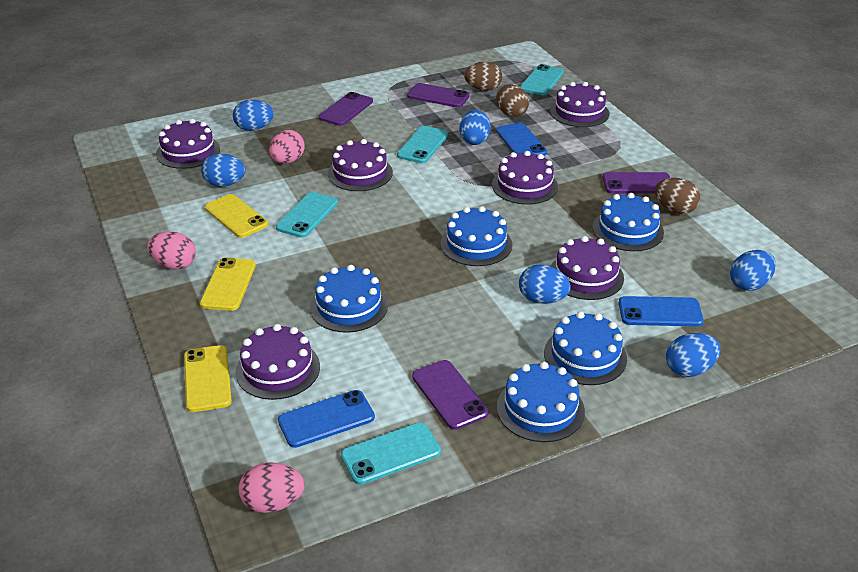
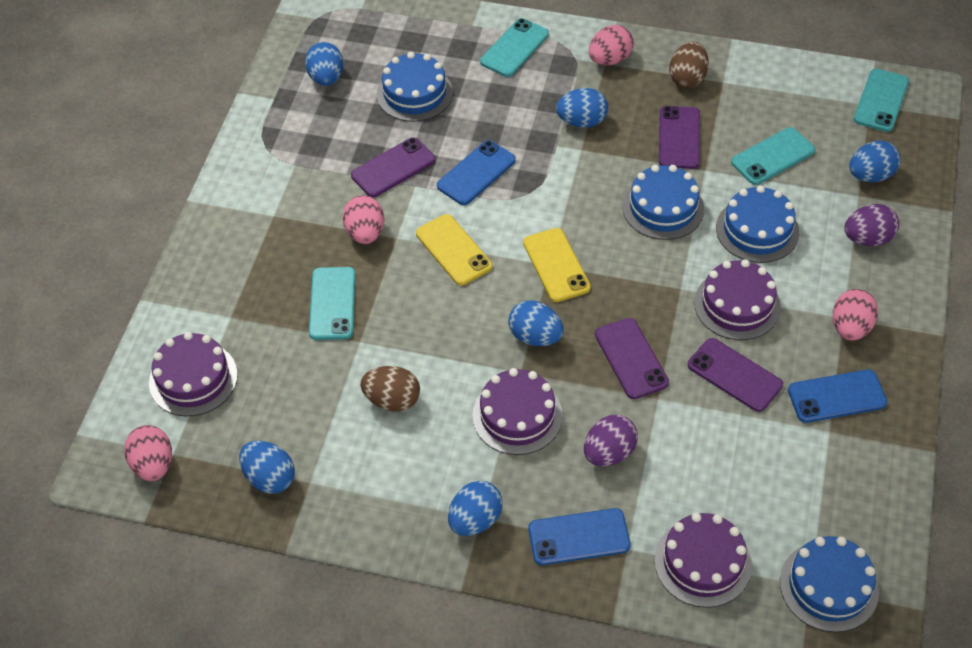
blue cake: 5 -> 4
brown egg: 3 -> 2
pink egg: 3 -> 4
purple cake: 6 -> 4
purple egg: 0 -> 2
yellow phone: 3 -> 2

